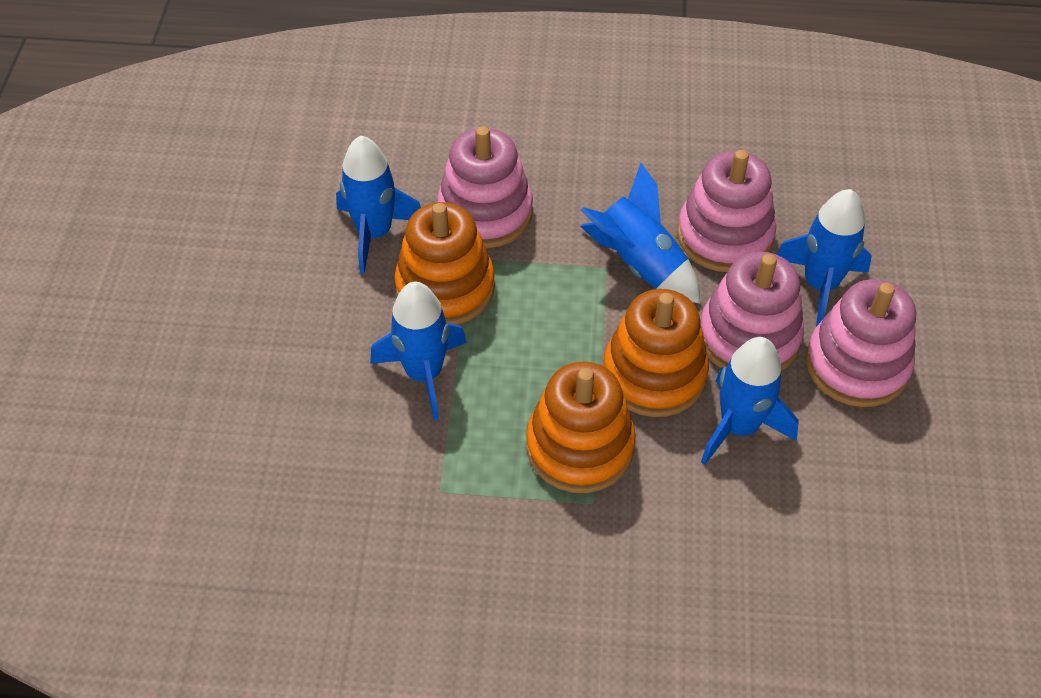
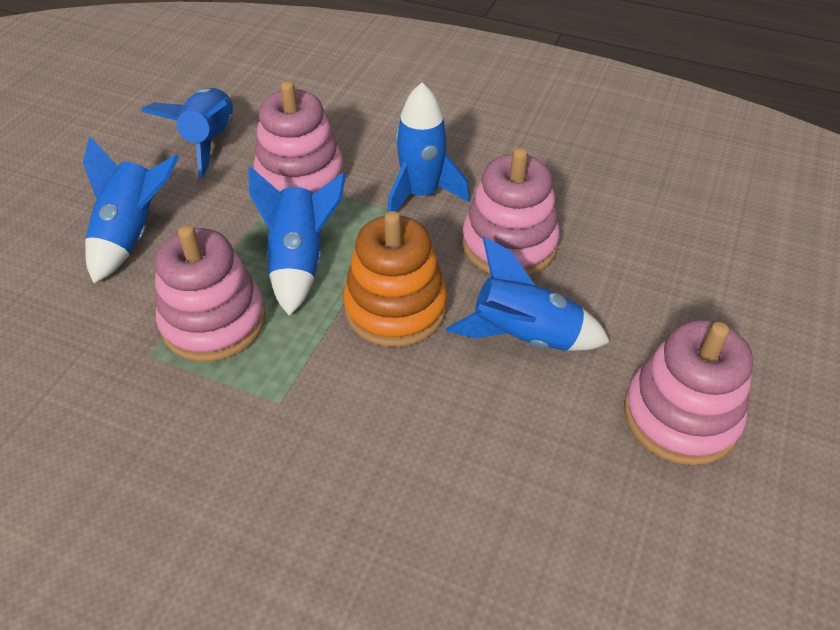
orange stacking toy: 3 -> 1

